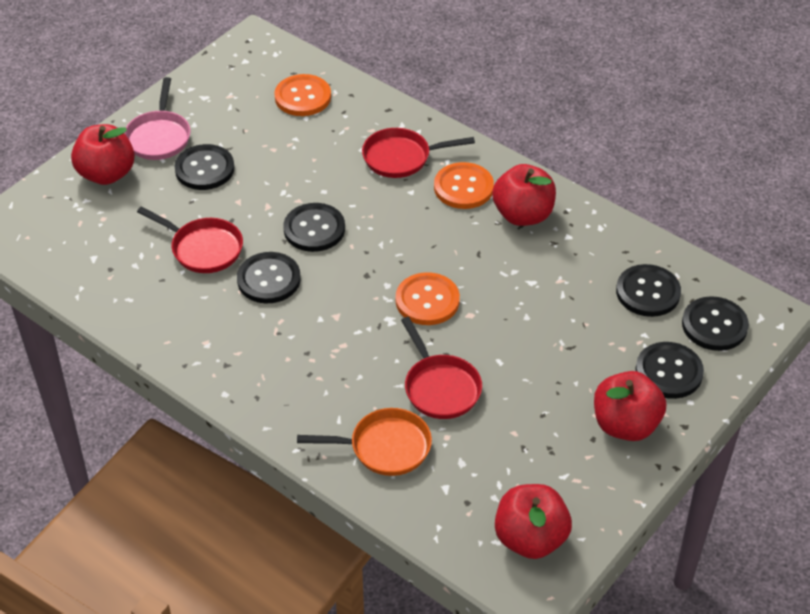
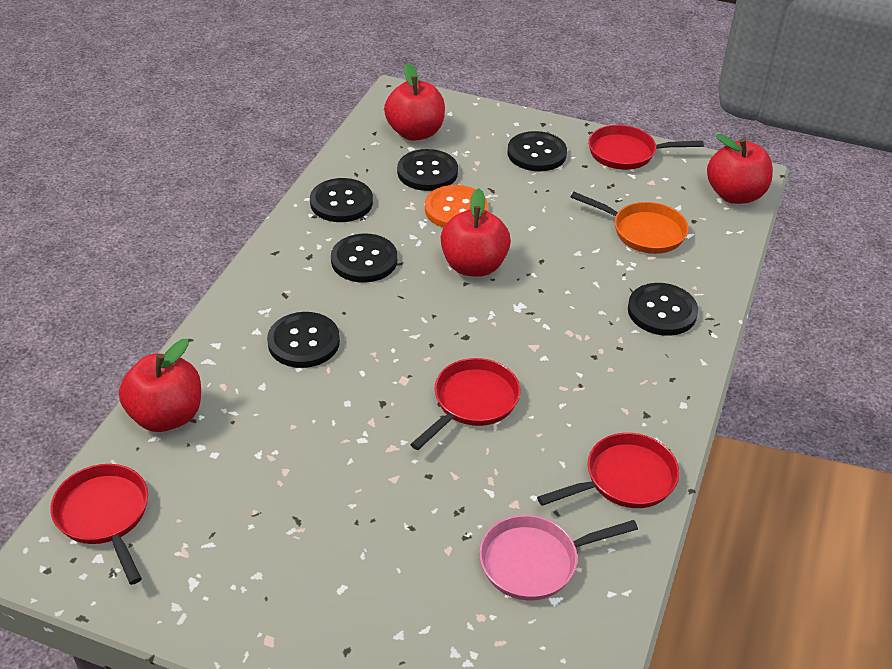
orange button: 3 -> 1
red pan: 3 -> 4

